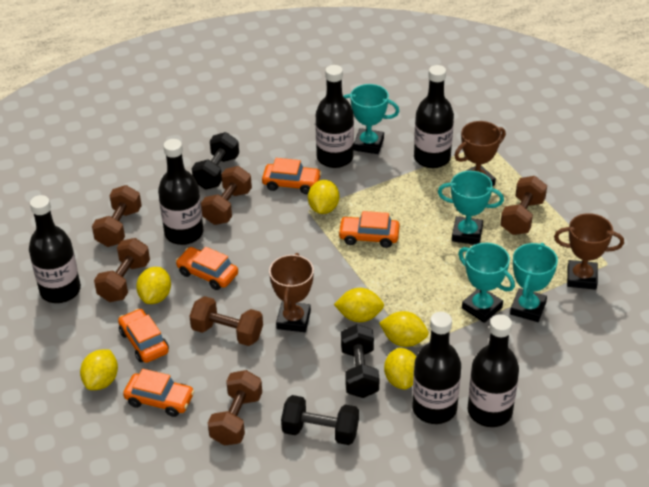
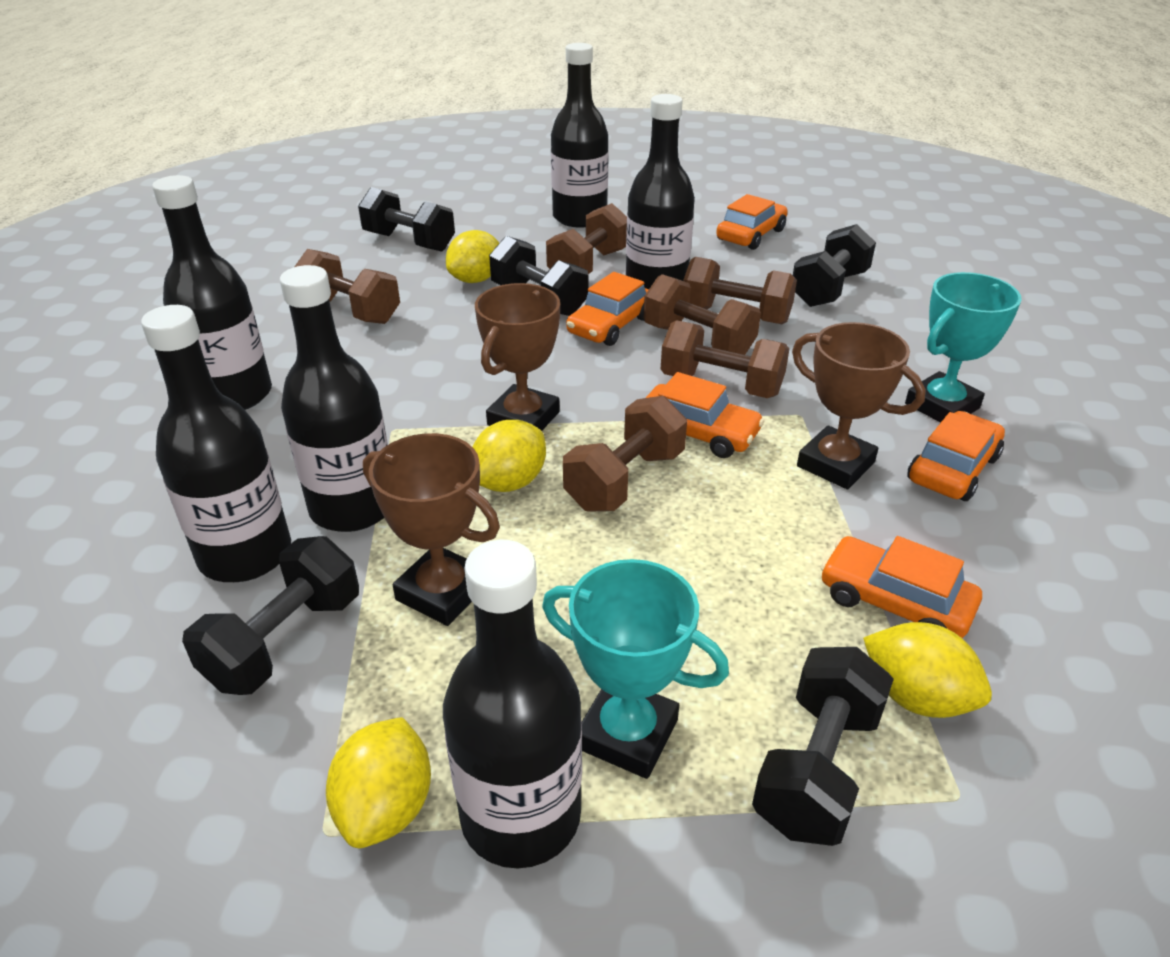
black dumbbell: 3 -> 5
turquoise trophy: 4 -> 2
yellow lemon: 6 -> 4

